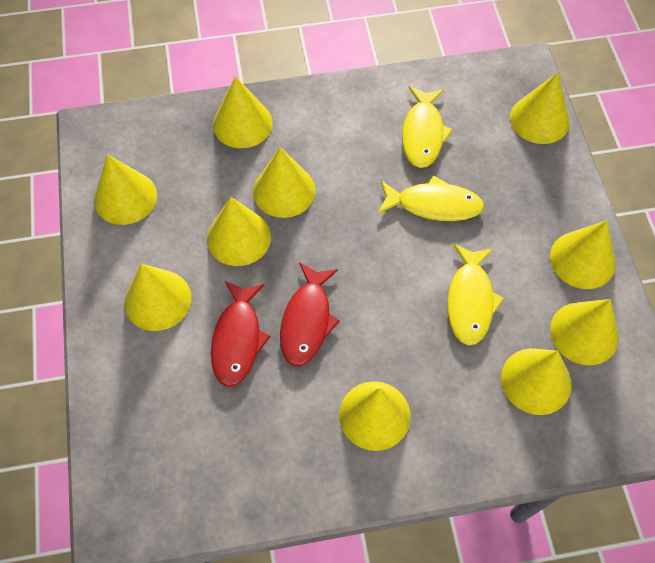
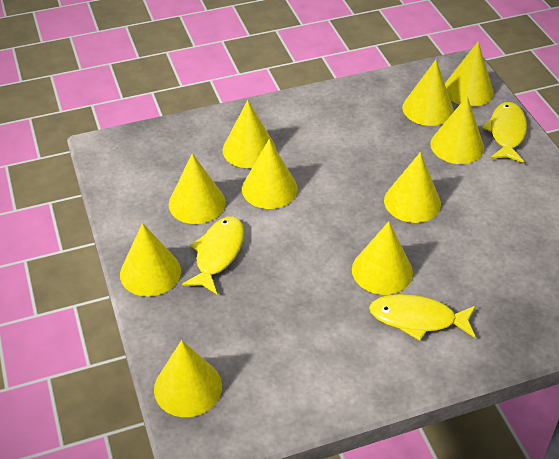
red fish: 2 -> 0

